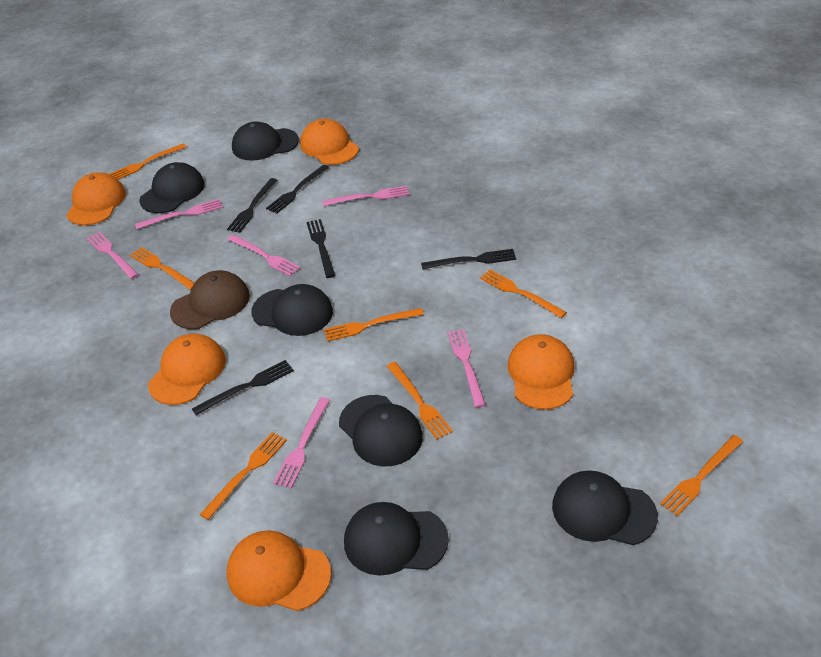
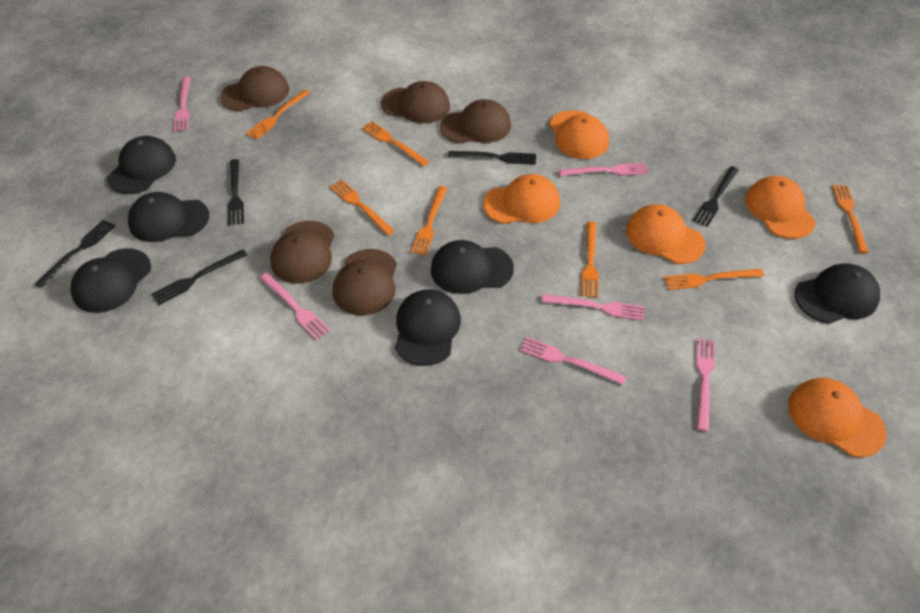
brown cap: 1 -> 5

